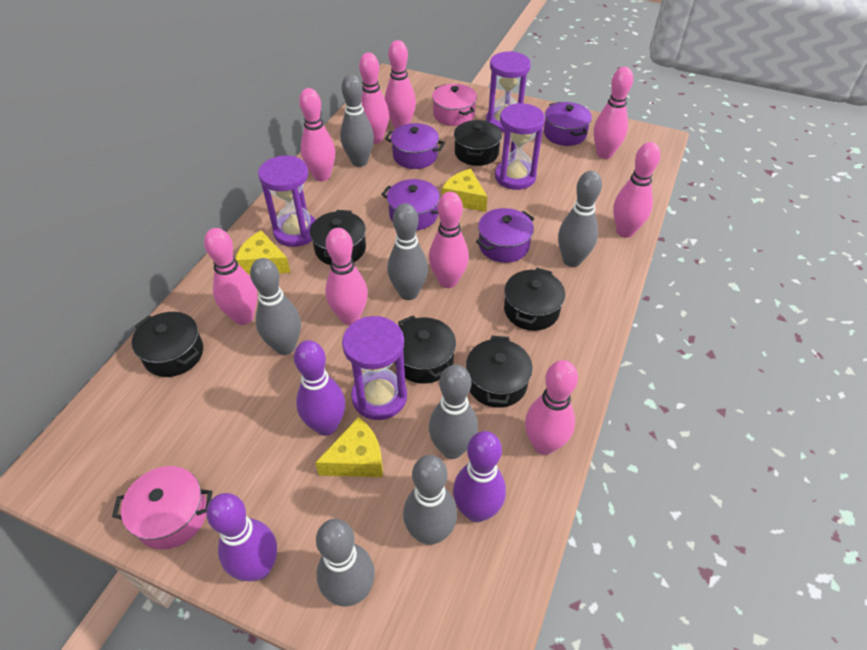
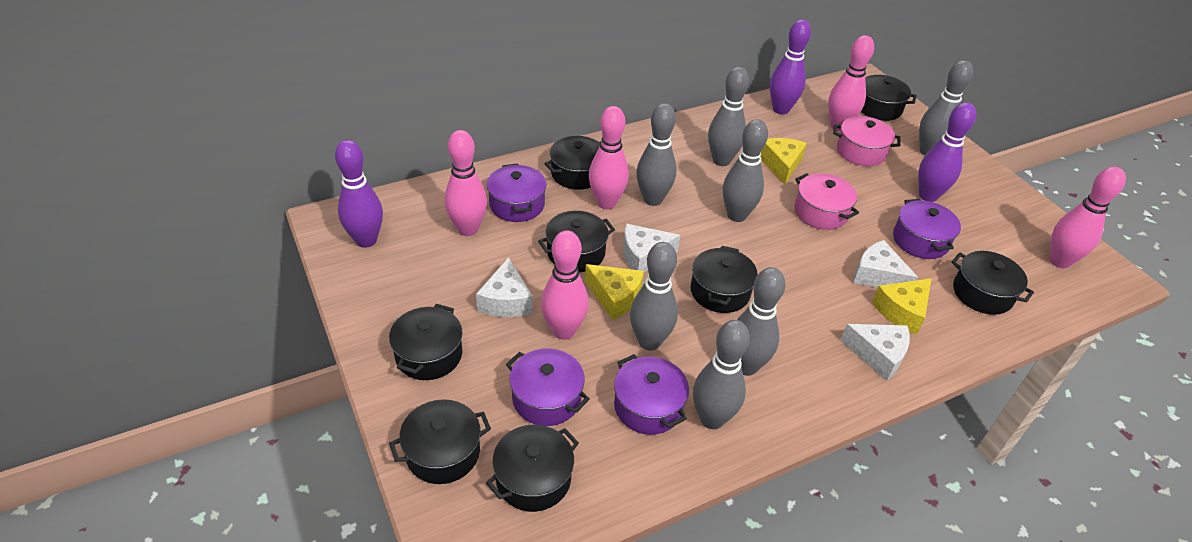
black pot: 6 -> 8
pink bowling pin: 9 -> 5
purple hourglass: 4 -> 0
white cheese: 0 -> 4

